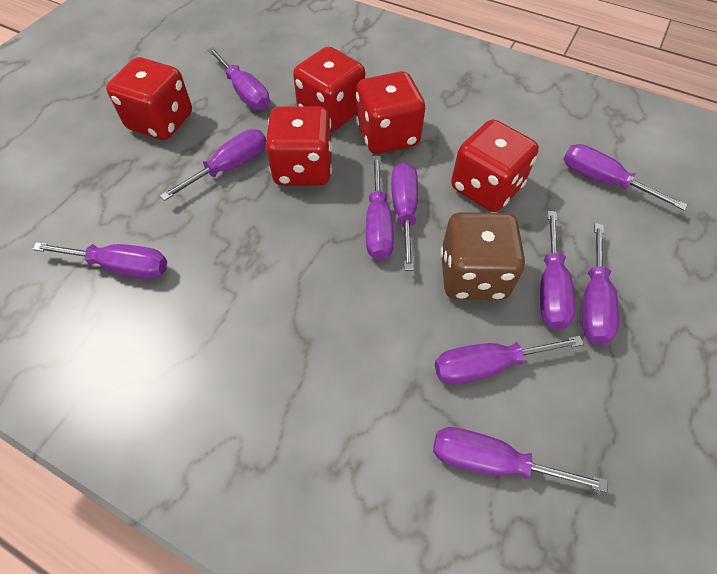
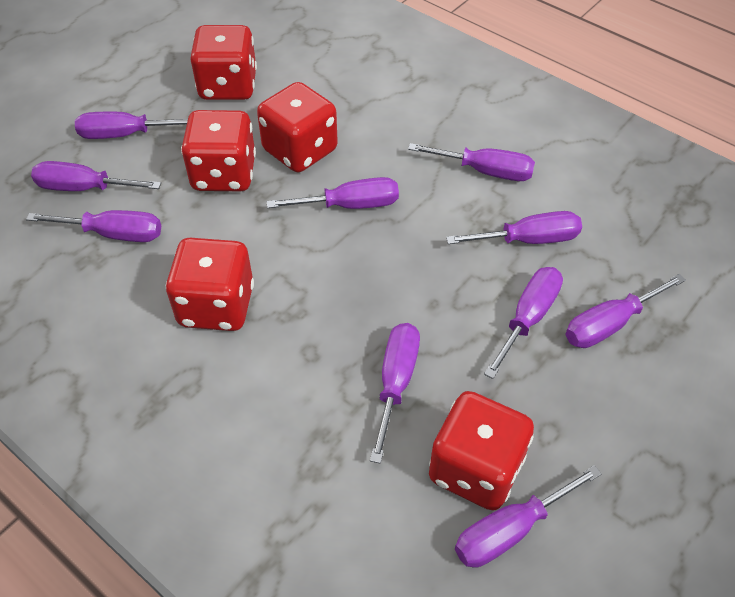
brown dice: 1 -> 0

